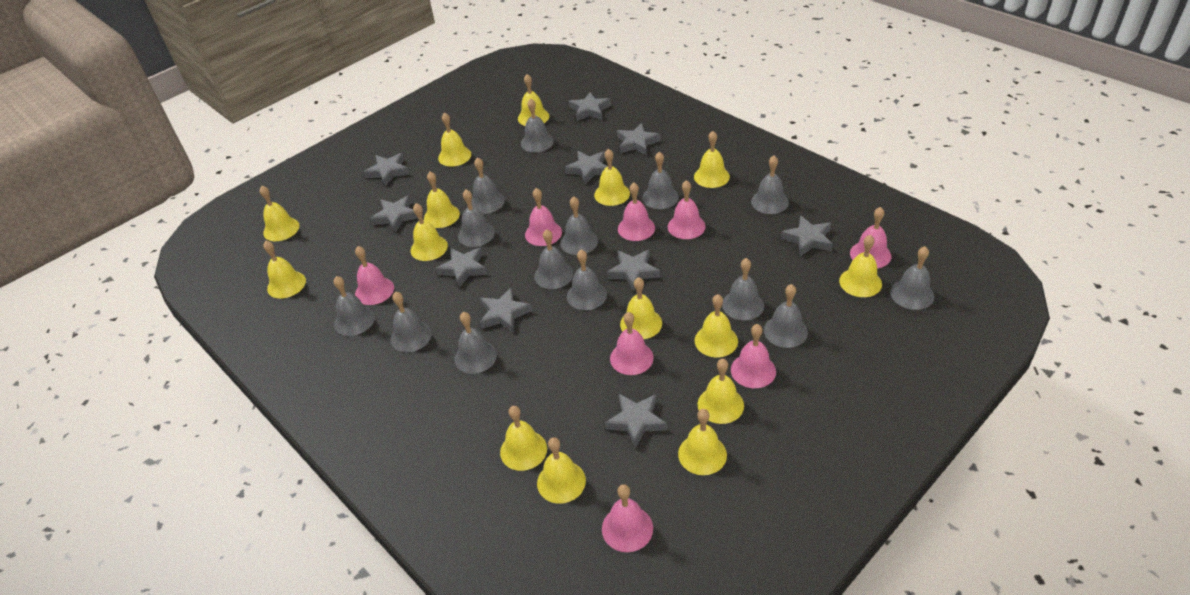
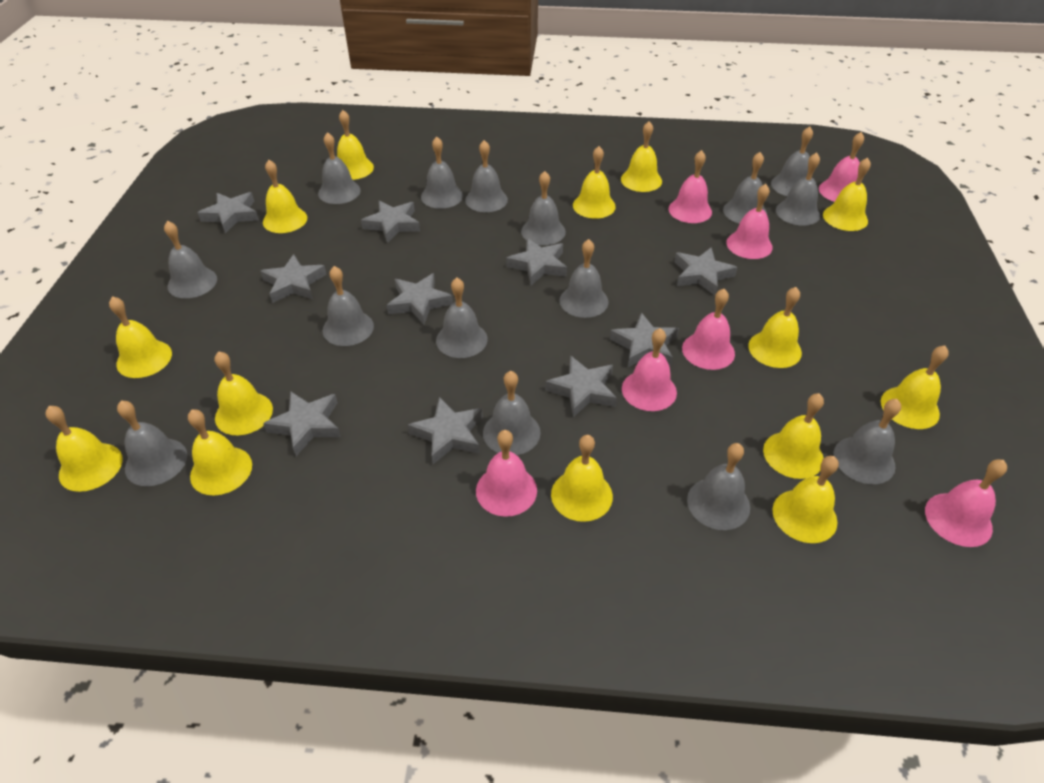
grey bell: 14 -> 15
pink bell: 8 -> 7
yellow bell: 15 -> 14

